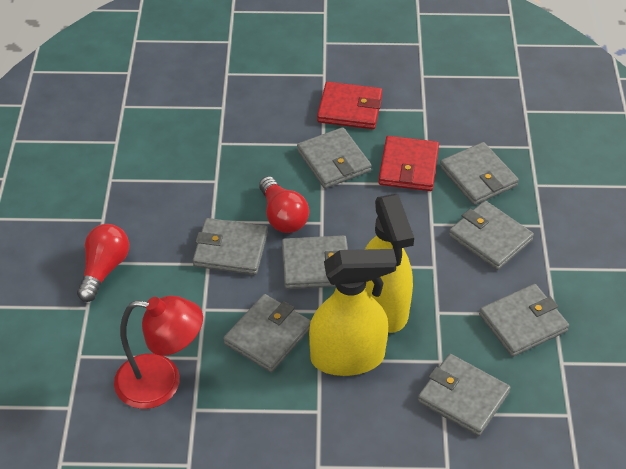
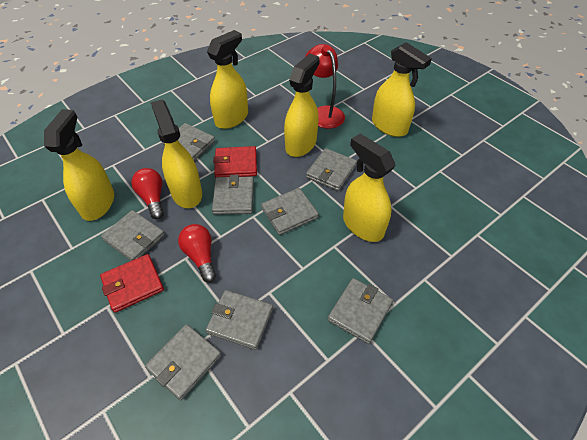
yellow spray bottle: 2 -> 6

